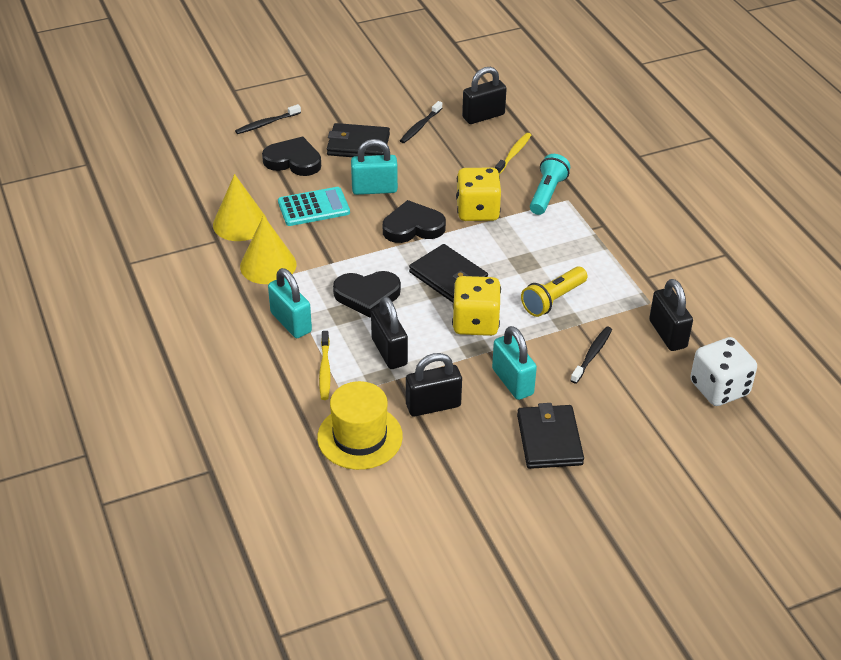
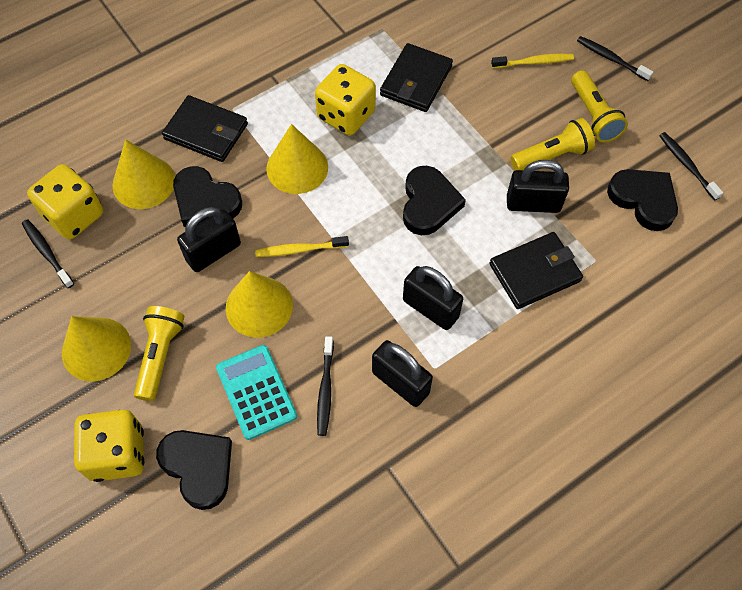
black heart: 3 -> 4
black toothbrush: 3 -> 4
turquoise flashlight: 1 -> 0
turquoise padlock: 3 -> 0
white dice: 1 -> 0
yellow cone: 2 -> 4
yellow dice: 2 -> 3
yellow flashlight: 1 -> 3
yellow hat: 1 -> 0

